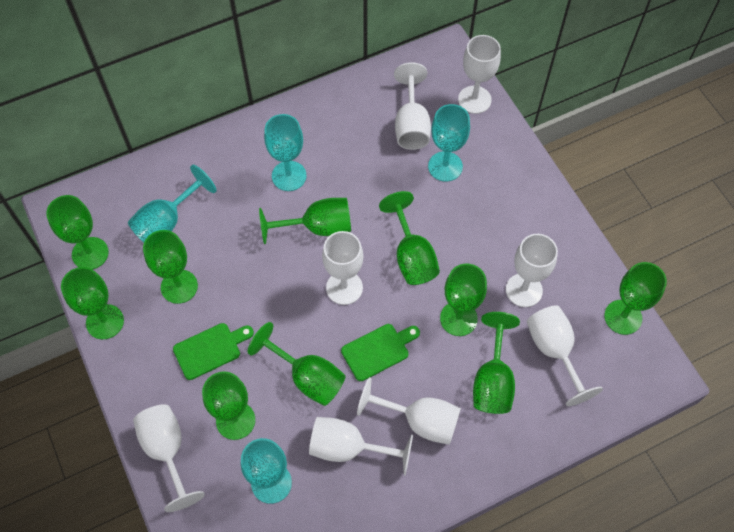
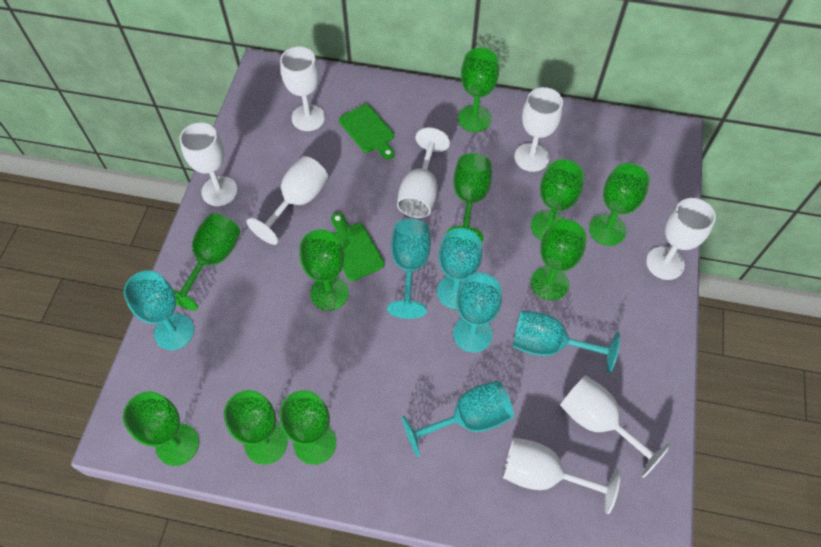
turquoise goblet: 4 -> 6

